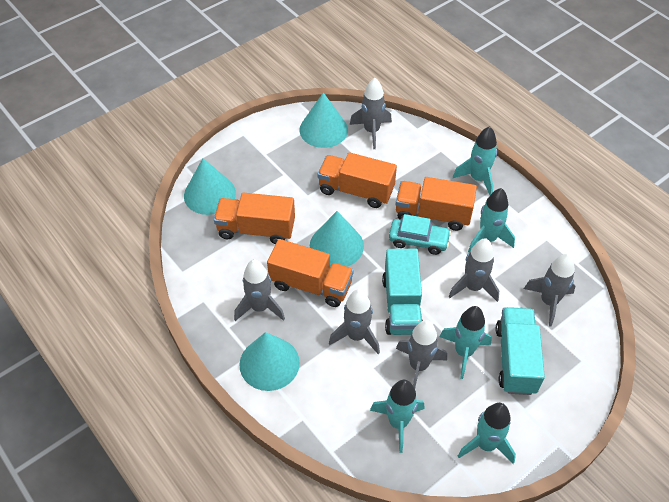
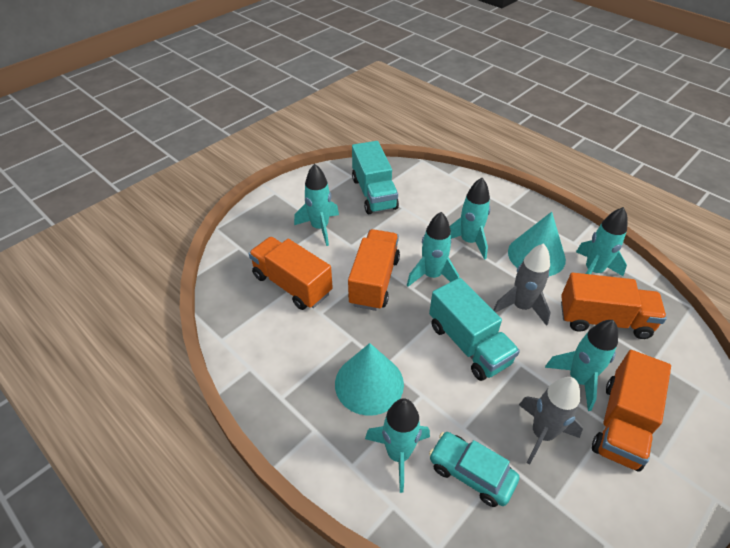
grey rocket: 6 -> 2
turquoise cone: 4 -> 2
turquoise rocket: 5 -> 6

